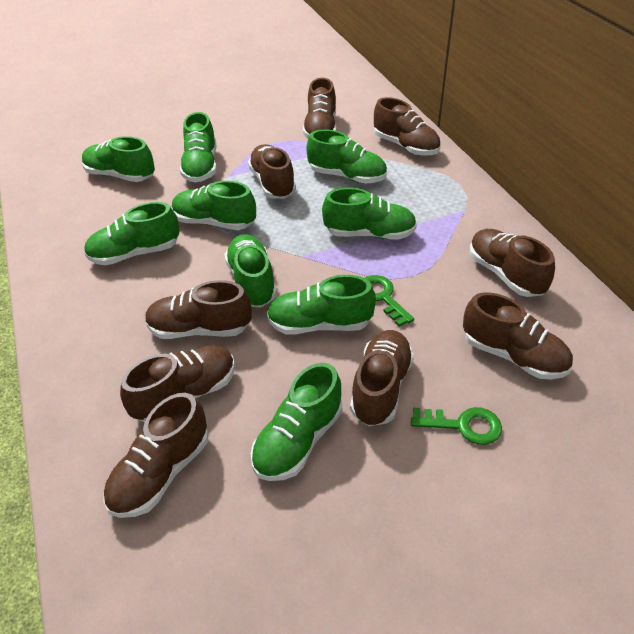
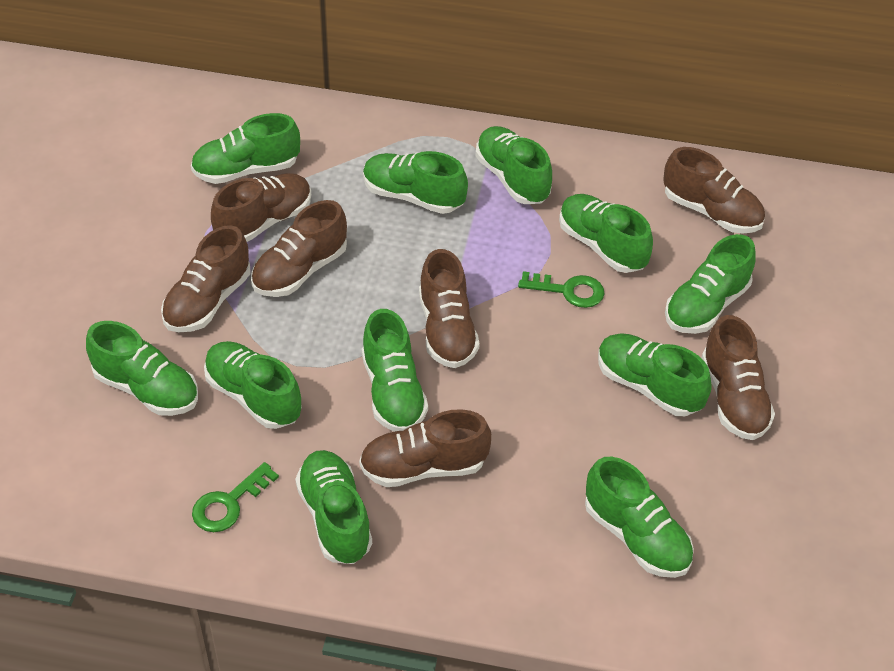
brown shoe: 9 -> 7
green shoe: 9 -> 11

